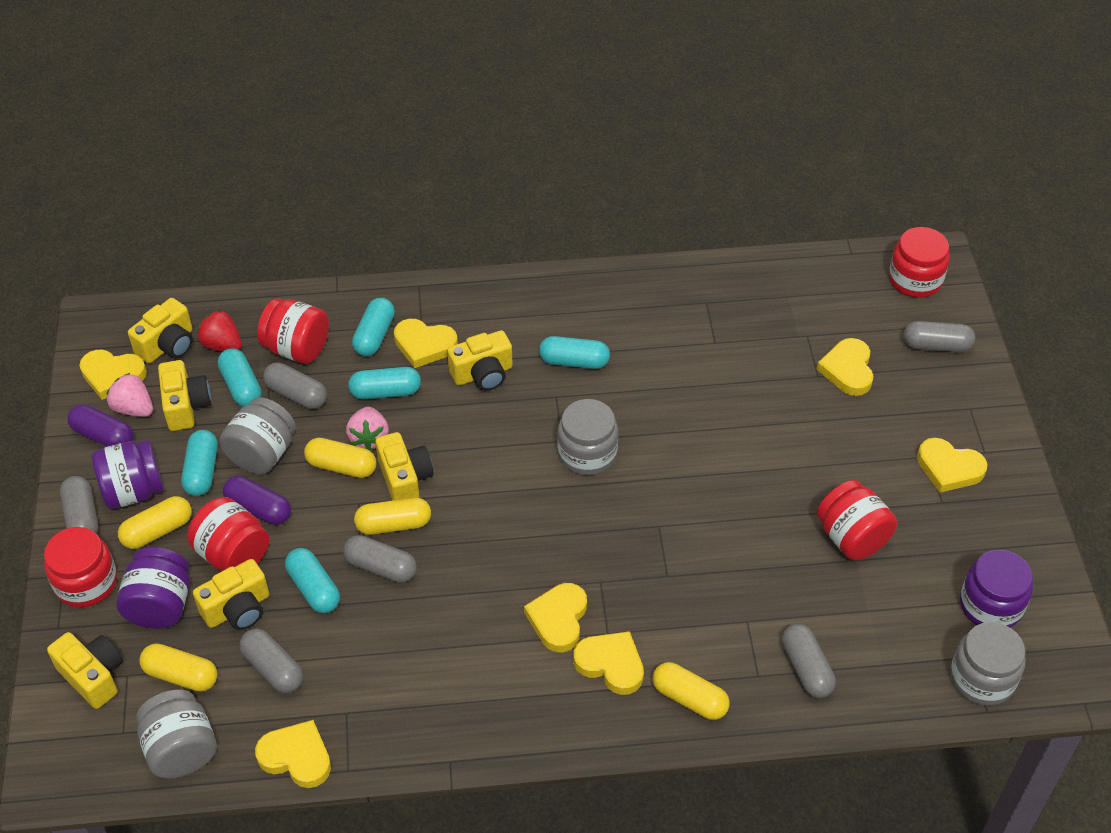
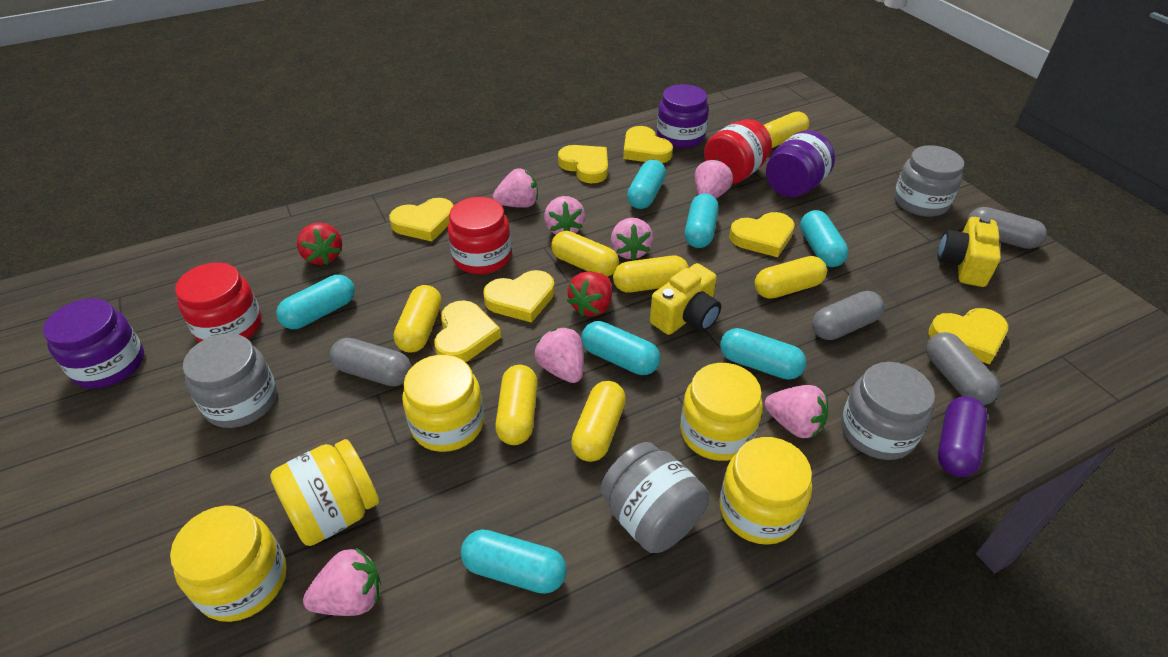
grey capsule: 6 -> 4
pink strawberry: 2 -> 7
purple capsule: 2 -> 1
red jar: 5 -> 3
red strawberry: 1 -> 2
turquoise capsule: 6 -> 7
yellow camera: 6 -> 2
yellow capsule: 5 -> 7
yellow jar: 0 -> 5

